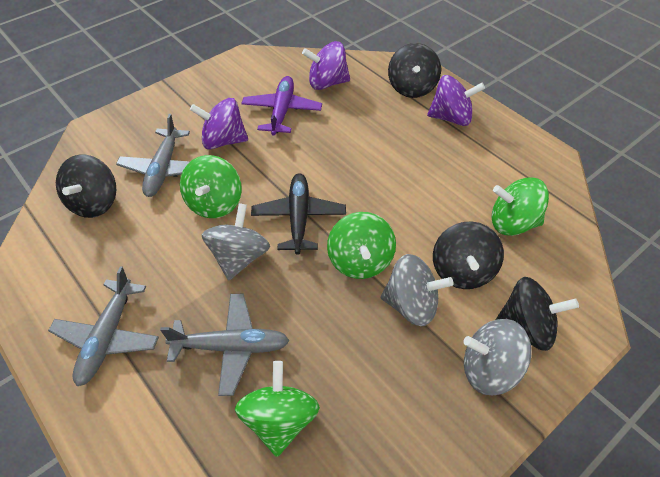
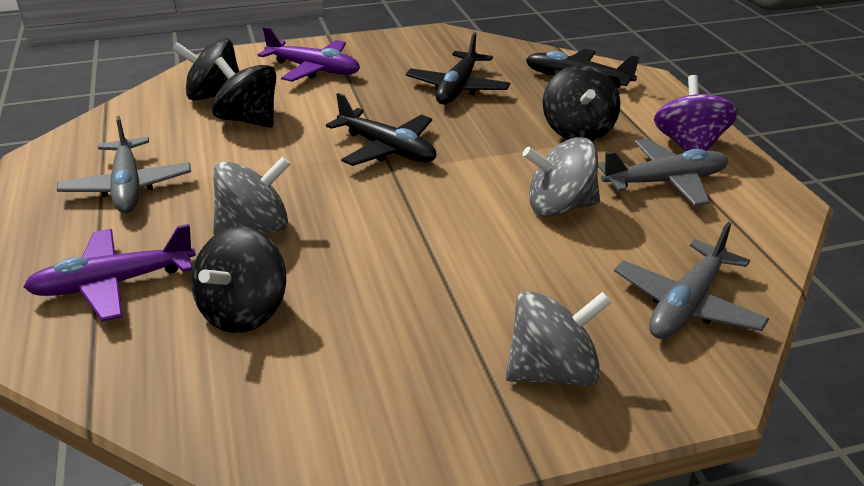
black plane: 1 -> 3
green spinning top: 4 -> 0
purple plane: 1 -> 2
purple spinning top: 3 -> 1

